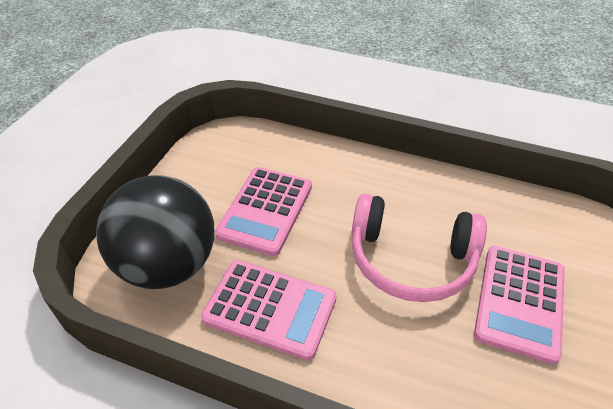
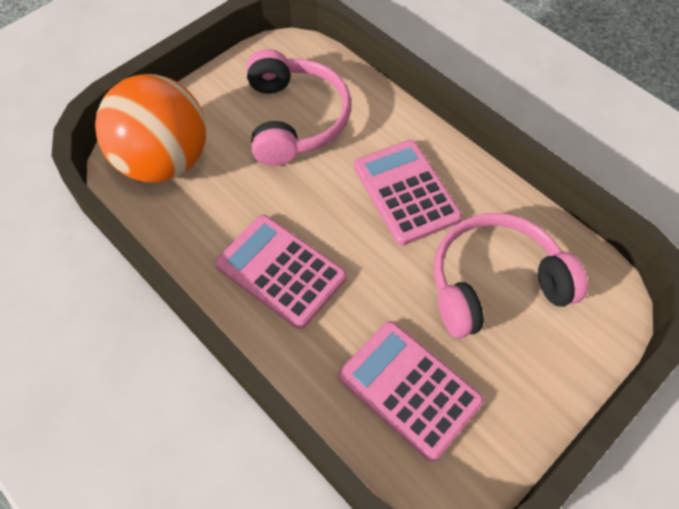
black ball: 1 -> 0
orange ball: 0 -> 1
pink headphones: 1 -> 2

